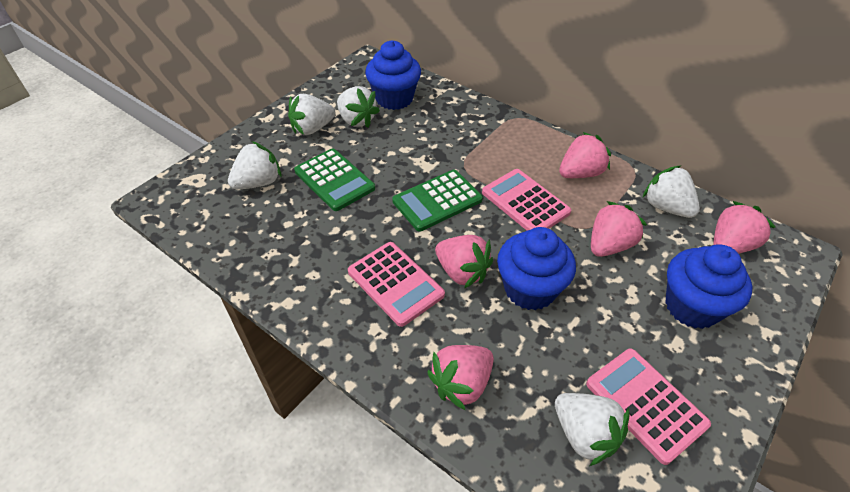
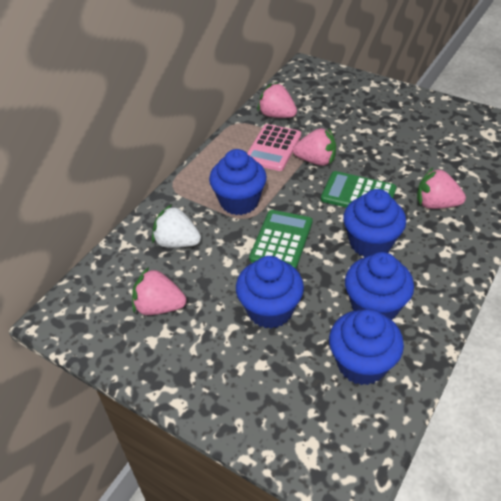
blue cupcake: 3 -> 5
pink calculator: 3 -> 1
pink strawberry: 5 -> 4
white strawberry: 5 -> 1

